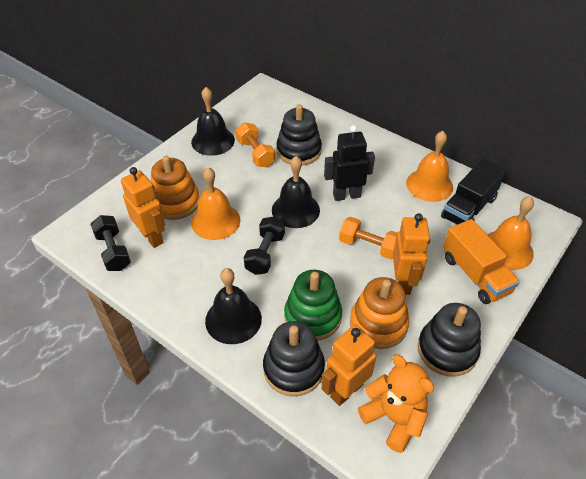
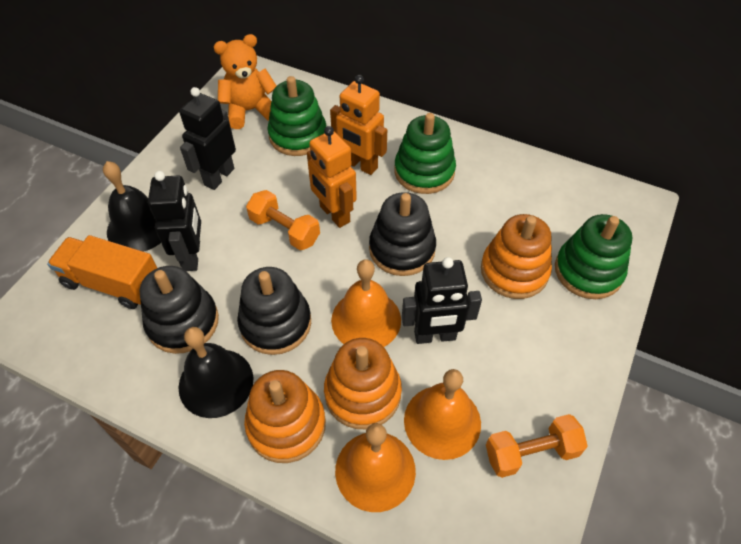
black bell: 3 -> 2
black dumbbell: 2 -> 0
black robot: 1 -> 3
black truck: 1 -> 0
green stacking toy: 1 -> 3
orange robot: 3 -> 2
orange stacking toy: 2 -> 3

